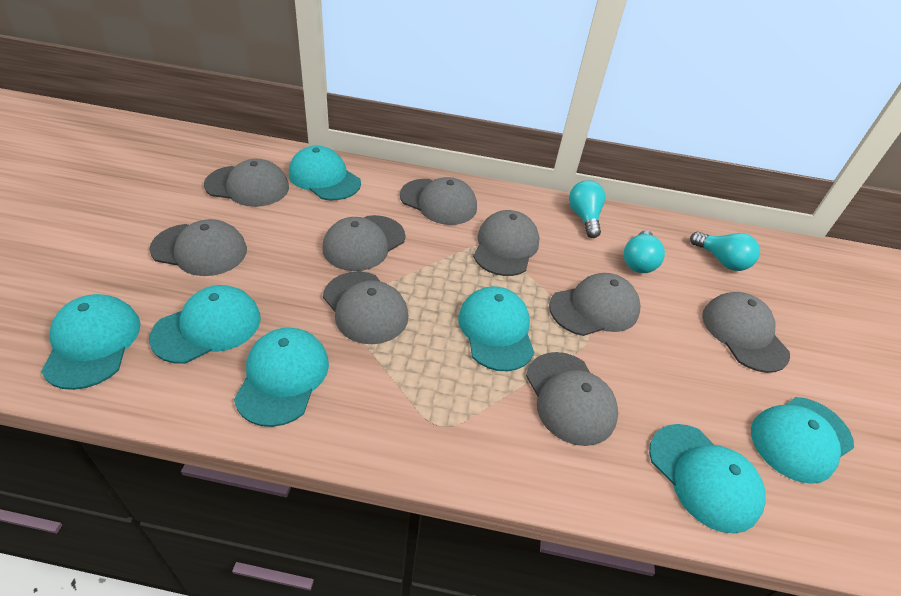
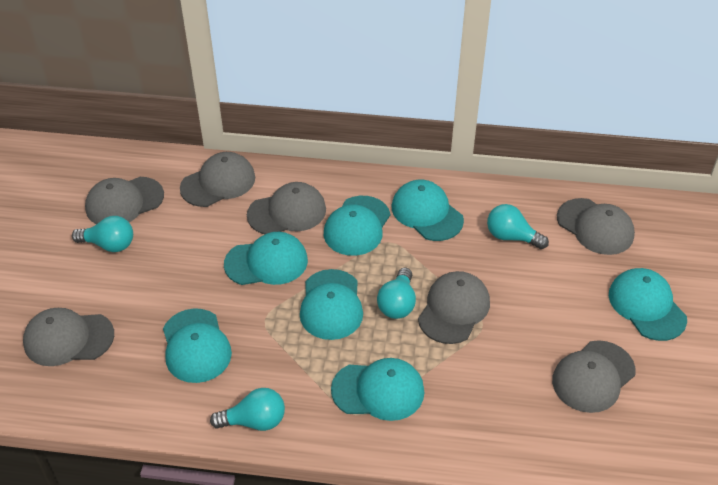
grey cap: 9 -> 7
turquoise light bulb: 3 -> 4

